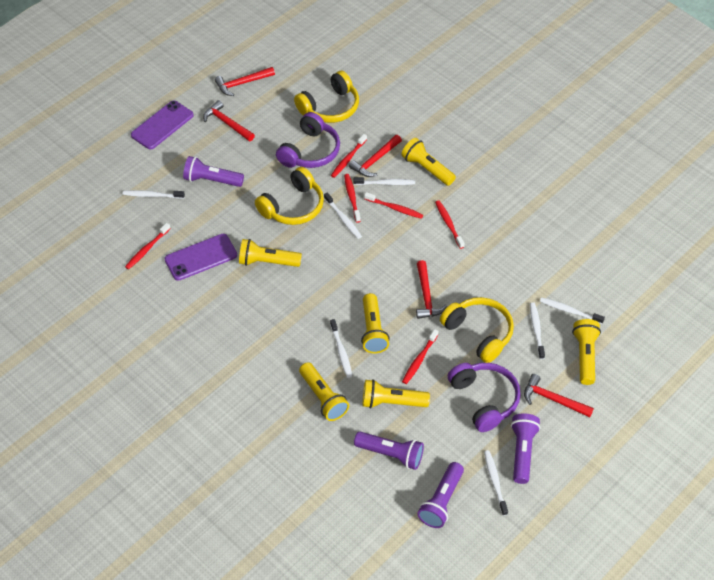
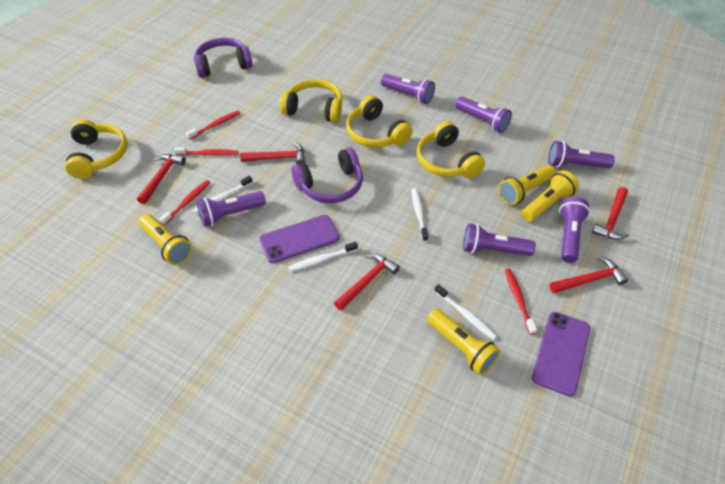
purple flashlight: 4 -> 6
red toothbrush: 6 -> 4
white toothbrush: 7 -> 4
yellow flashlight: 6 -> 4
yellow headphones: 3 -> 4

